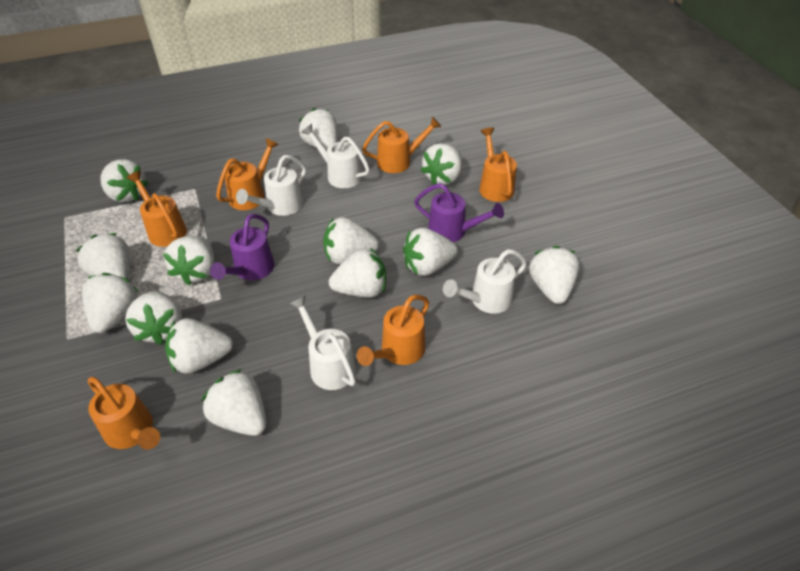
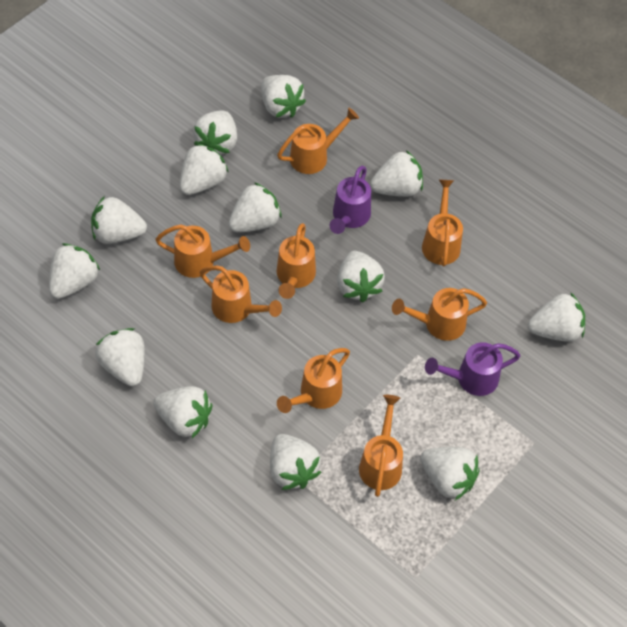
orange watering can: 6 -> 8
white watering can: 4 -> 0

